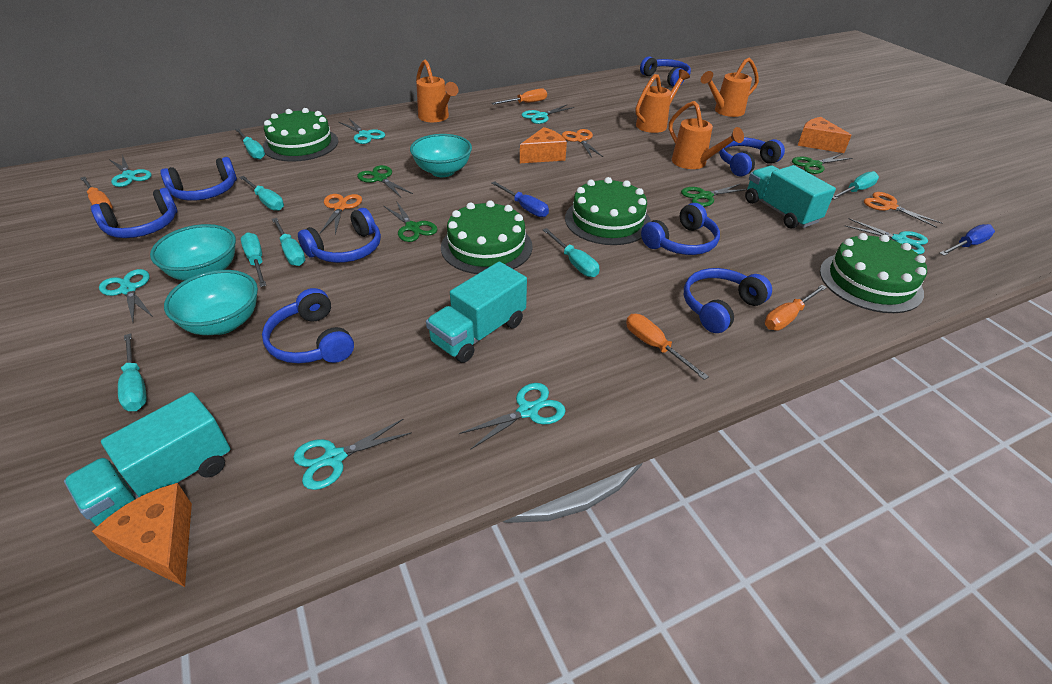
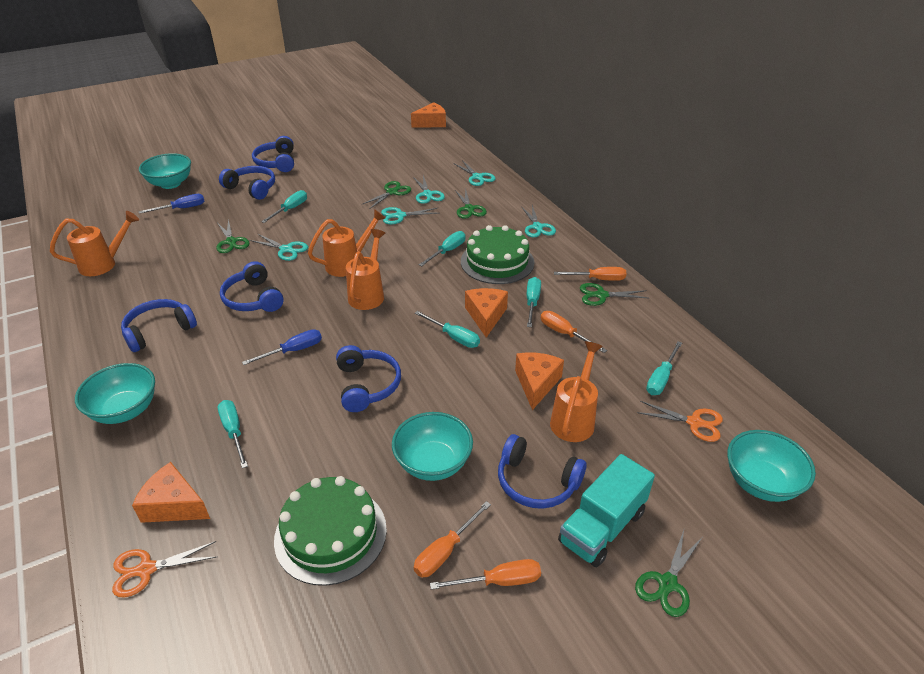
blue headphones: 8 -> 6
green cake: 4 -> 2
green scissors: 4 -> 5
orange cheese: 3 -> 4
orange scissors: 3 -> 2
turquoise bowl: 3 -> 4
turquoise scissors: 7 -> 5
turquoise screwdriver: 7 -> 6
turquoise truck: 3 -> 1

